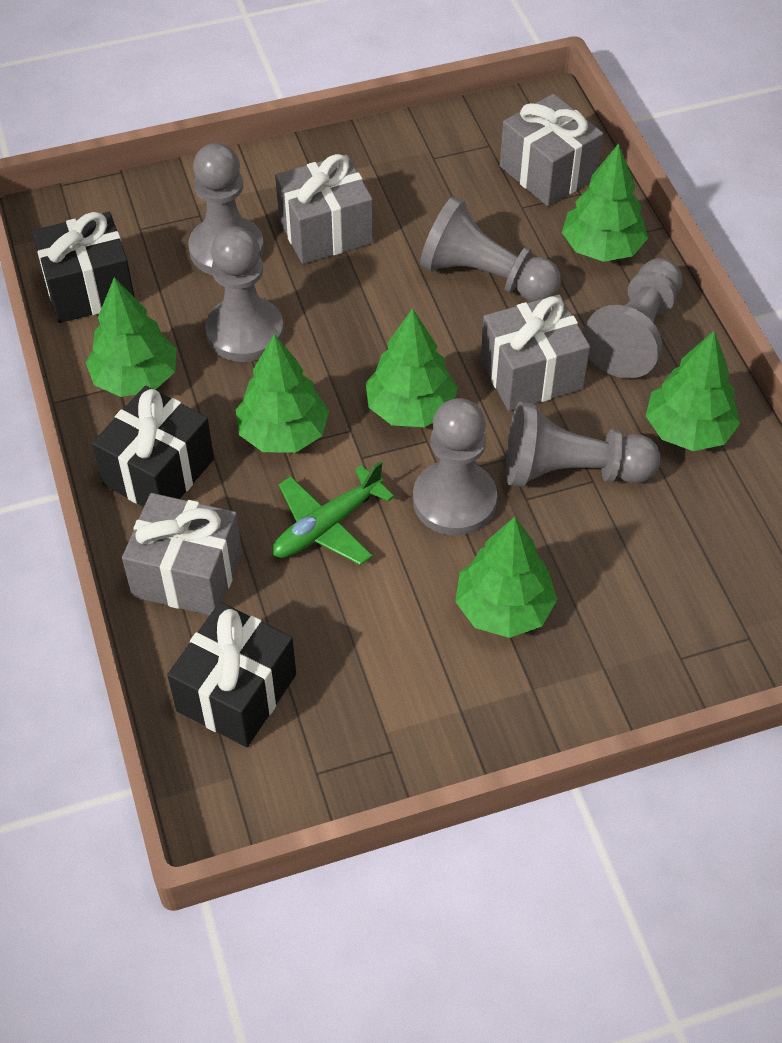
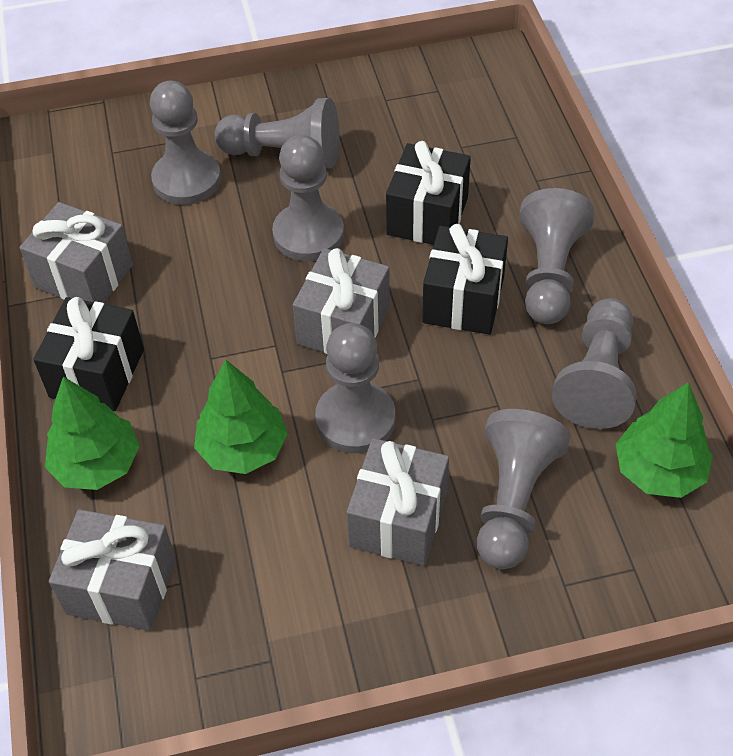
green plane: 1 -> 0
green tree: 6 -> 3
grey pawn: 6 -> 7

